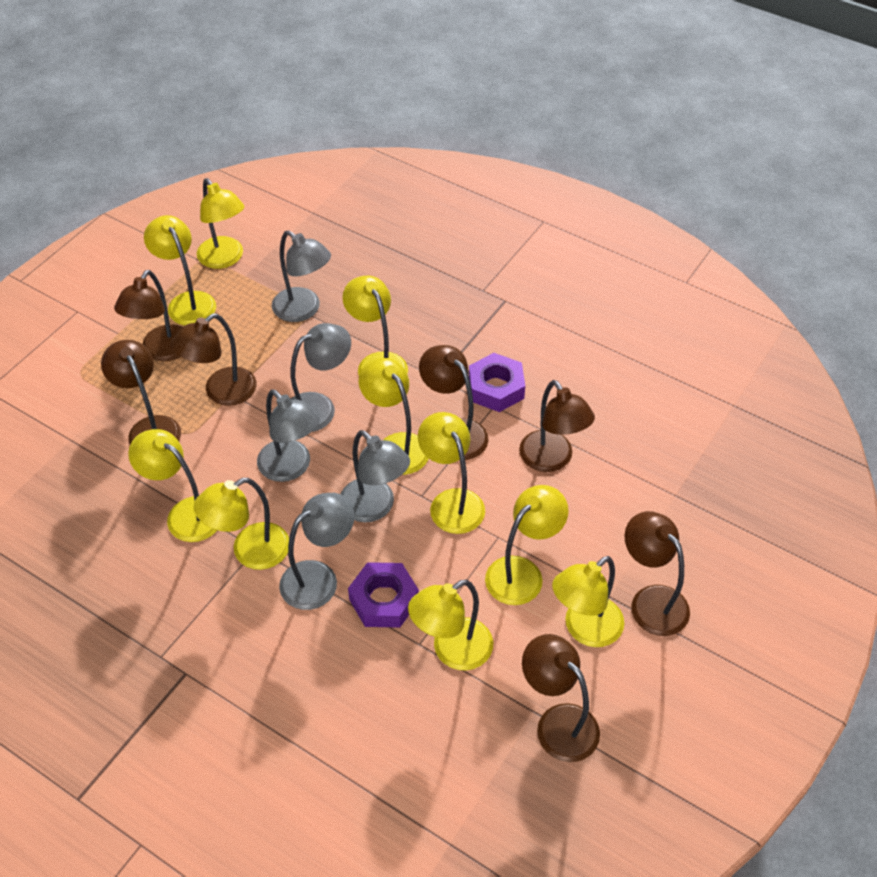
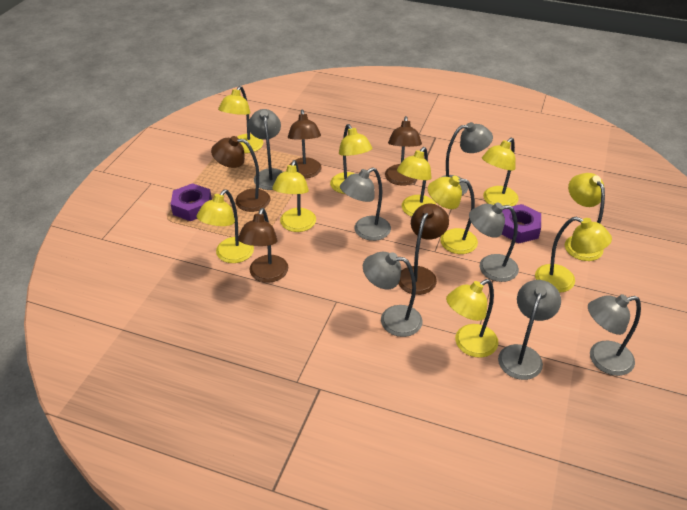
brown lamp: 7 -> 5
grey lamp: 5 -> 7

